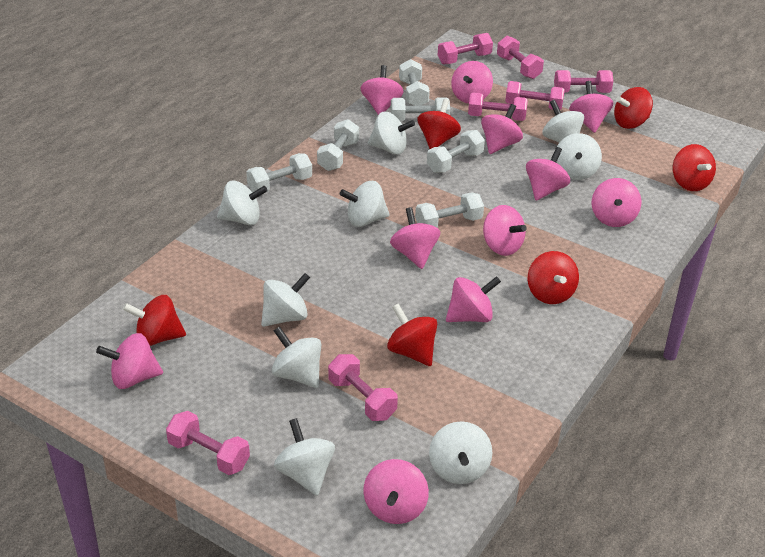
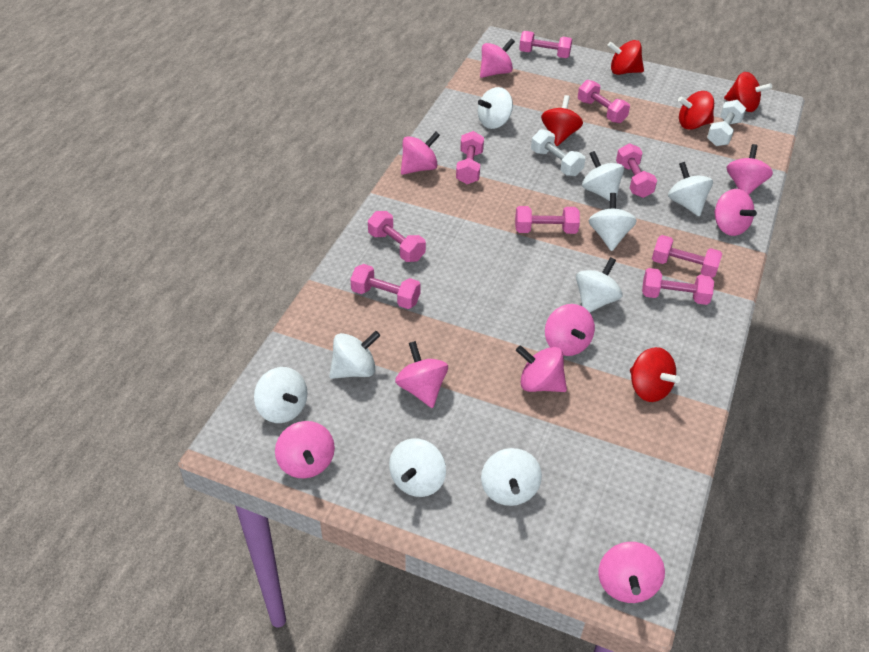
pink dumbbell: 7 -> 9
pink spinning top: 11 -> 9
red spinning top: 6 -> 5
white dumbbell: 6 -> 2

